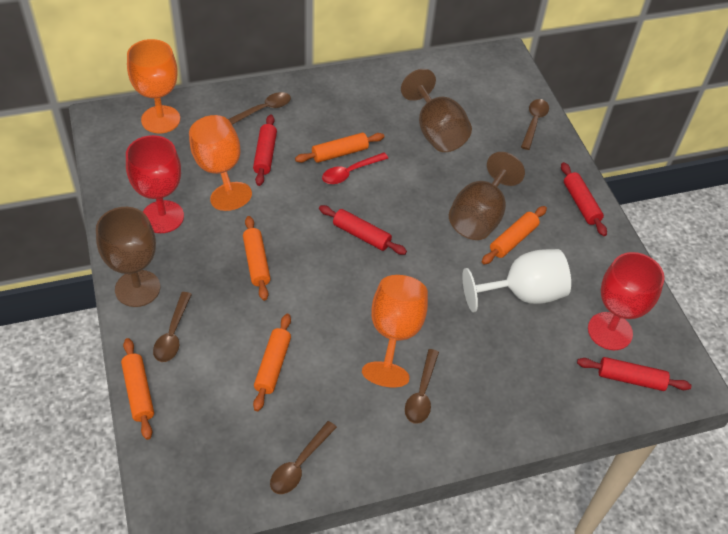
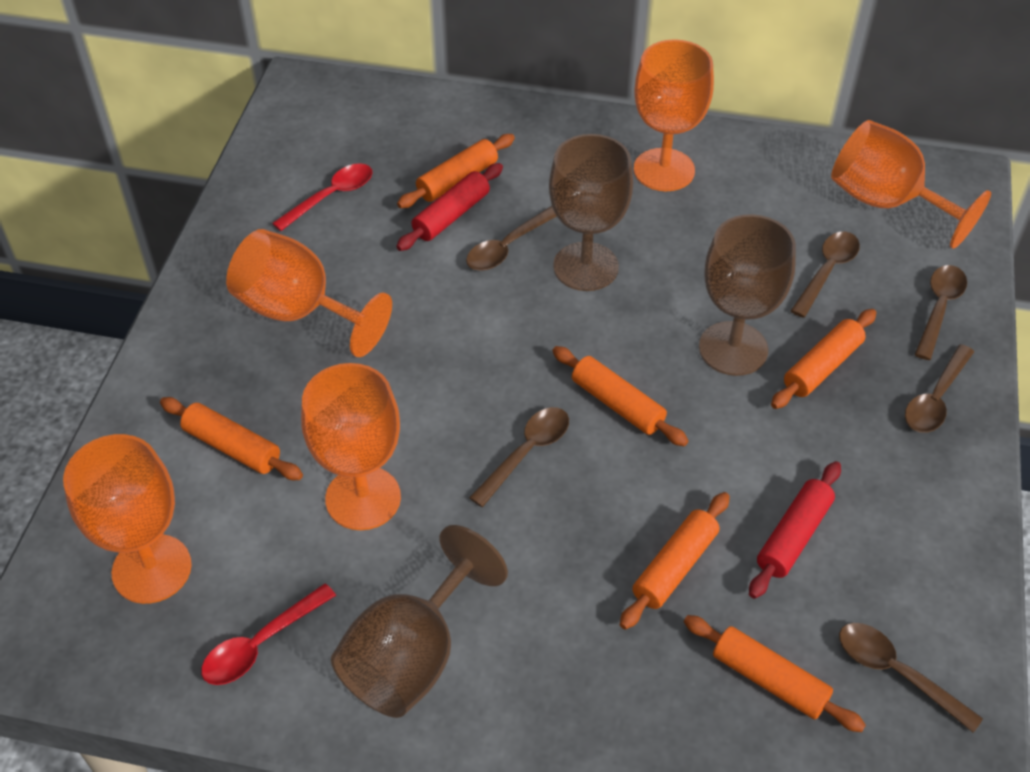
brown spoon: 5 -> 6
orange goblet: 3 -> 5
orange rolling pin: 5 -> 6
red goblet: 2 -> 0
red rolling pin: 4 -> 2
red spoon: 1 -> 2
white goblet: 1 -> 0

